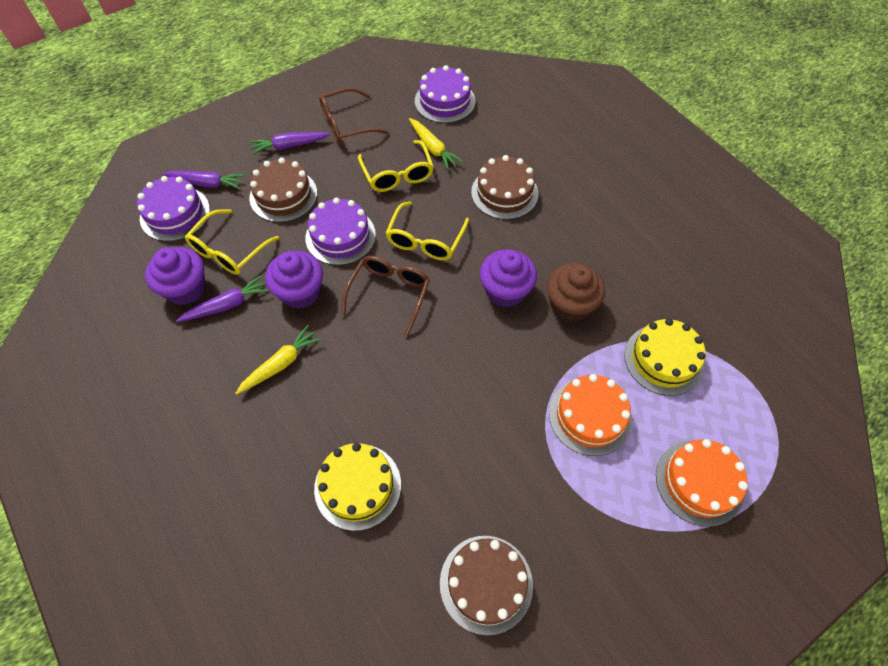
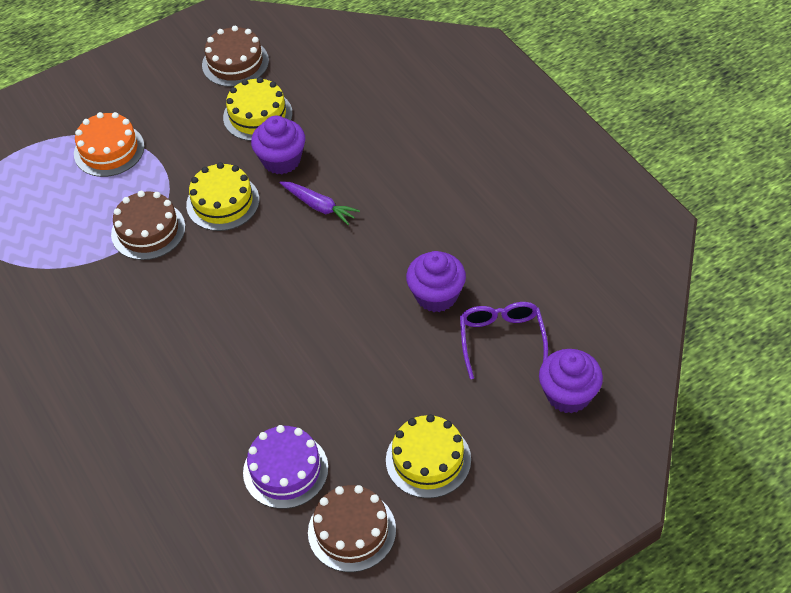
brown cupcake: 1 -> 0
brown glasses: 2 -> 0
orange cake: 2 -> 1
purple cake: 3 -> 1
purple carrot: 3 -> 1
purple glasses: 0 -> 1
yellow cake: 2 -> 3
yellow carrot: 2 -> 0
yellow glasses: 3 -> 0

